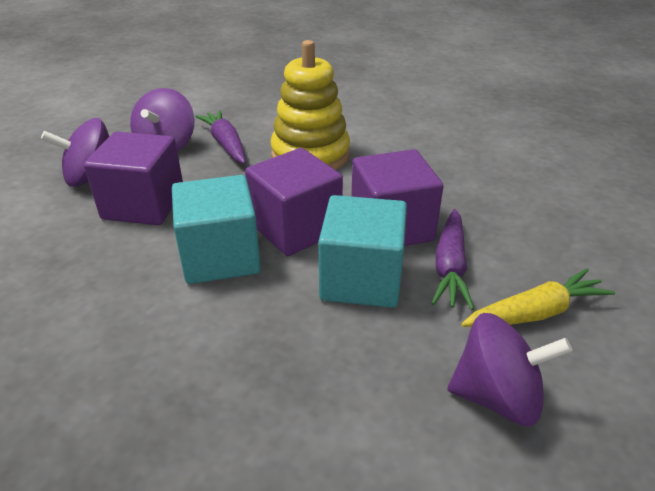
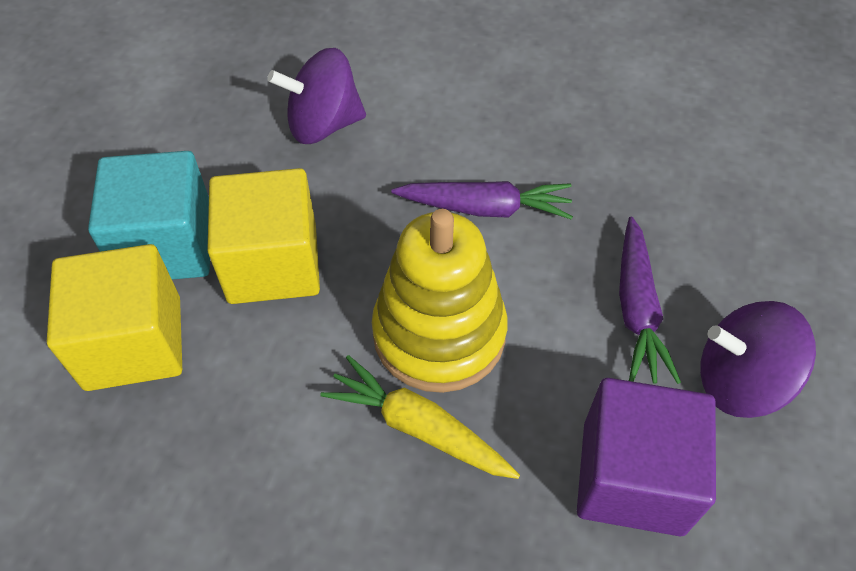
purple cube: 3 -> 1
purple spinning top: 3 -> 2
turquoise cube: 2 -> 1
yellow cube: 0 -> 2

